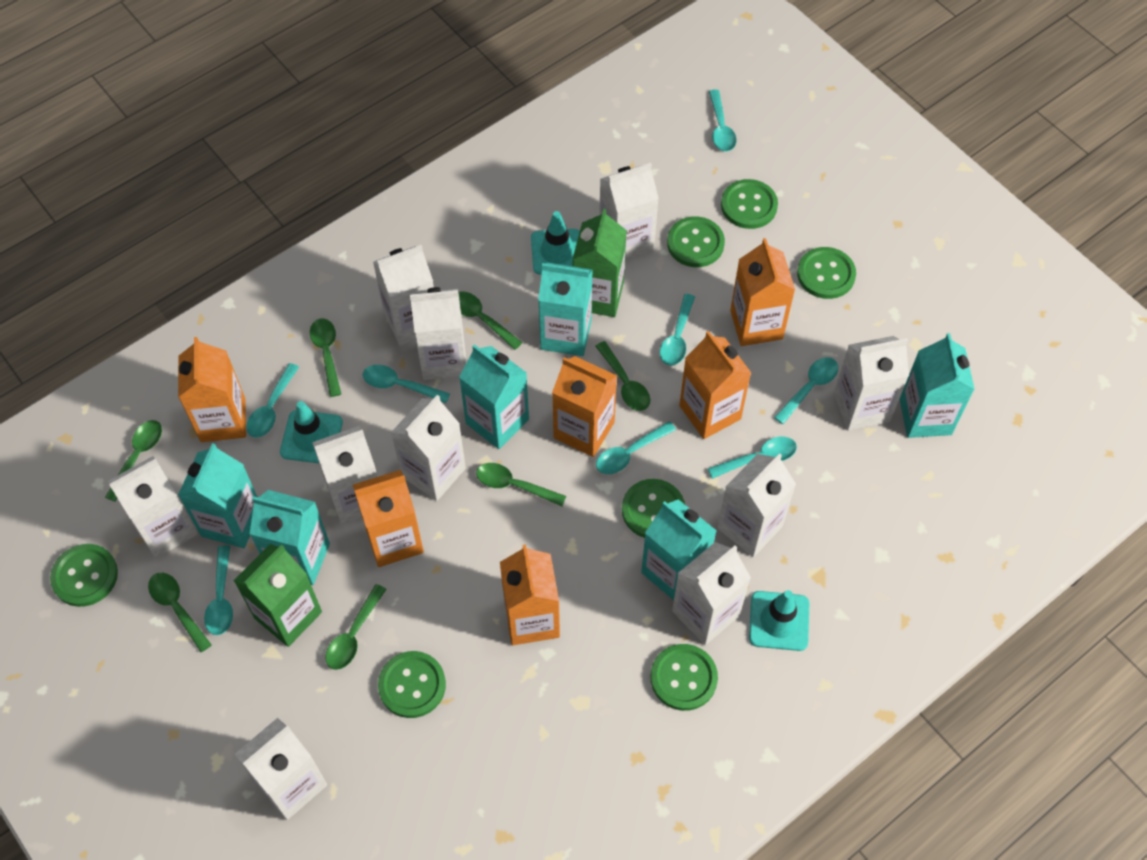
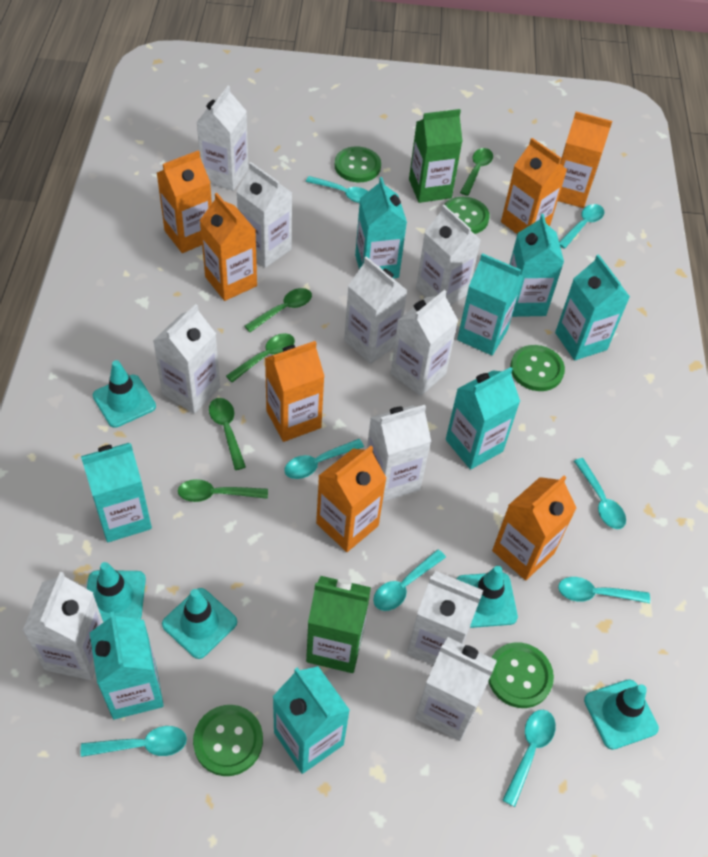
green button: 7 -> 5
green spoon: 7 -> 5
orange carton: 6 -> 7
turquoise carton: 6 -> 8
turquoise traffic cone: 3 -> 5

